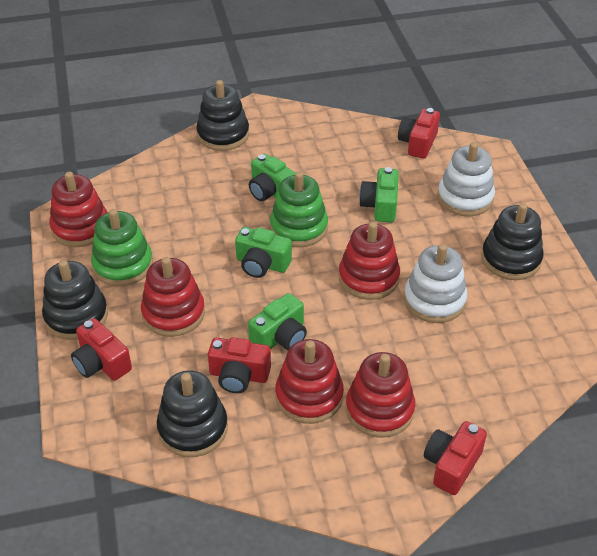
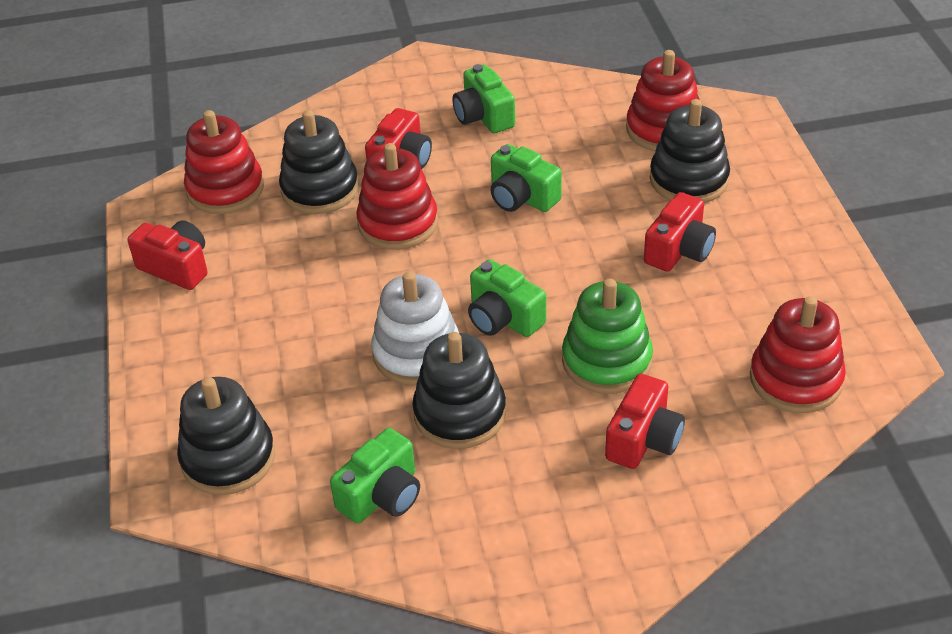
green stacking toy: 2 -> 1
red stacking toy: 5 -> 4
white stacking toy: 2 -> 1

